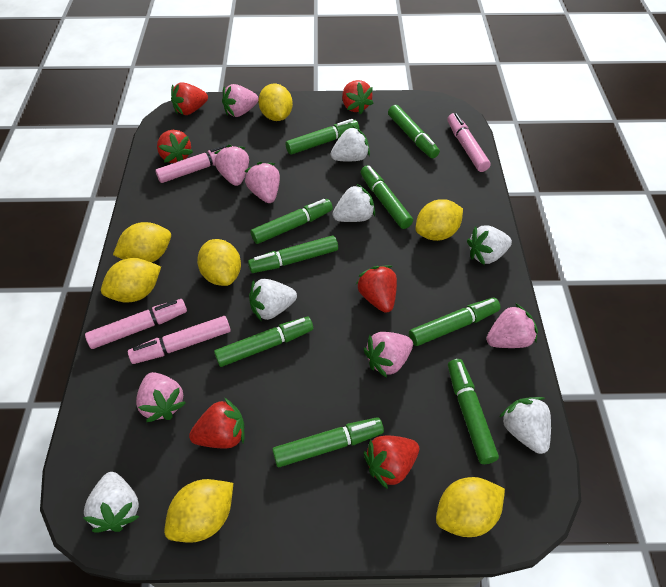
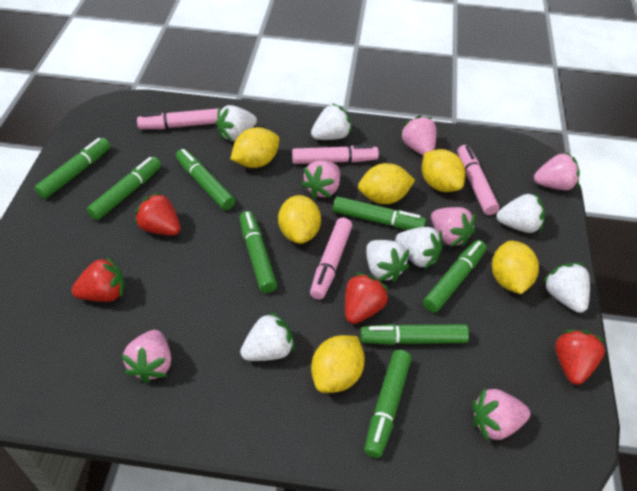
green marker: 9 -> 8
red strawberry: 6 -> 4
white strawberry: 6 -> 7
yellow lemon: 7 -> 6

